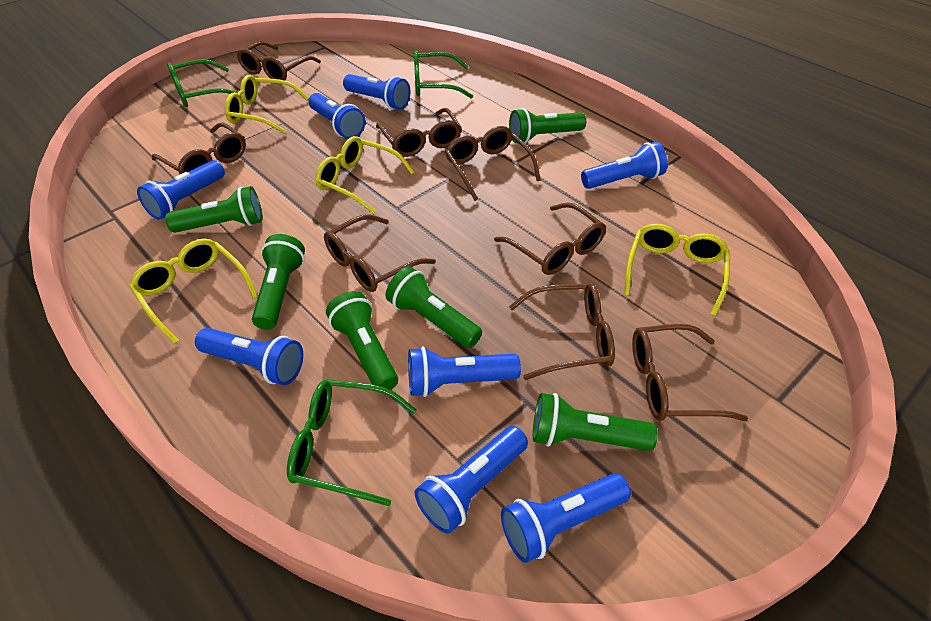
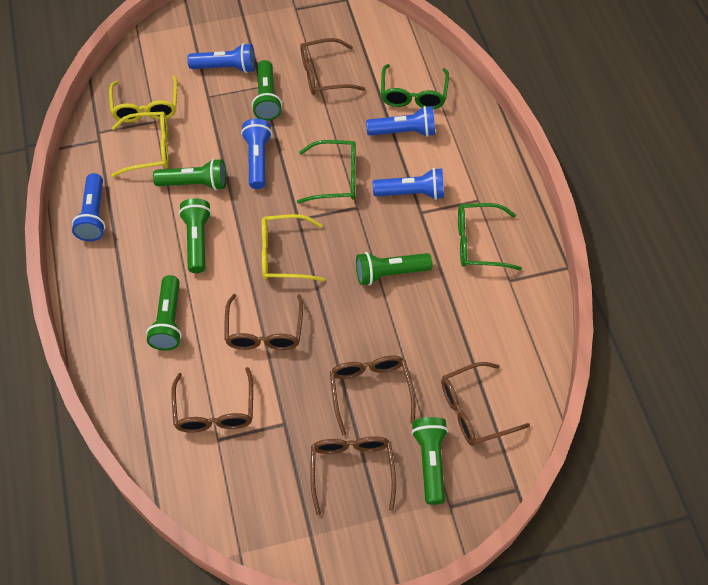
blue flashlight: 8 -> 5
brown glasses: 8 -> 6
yellow glasses: 4 -> 3

